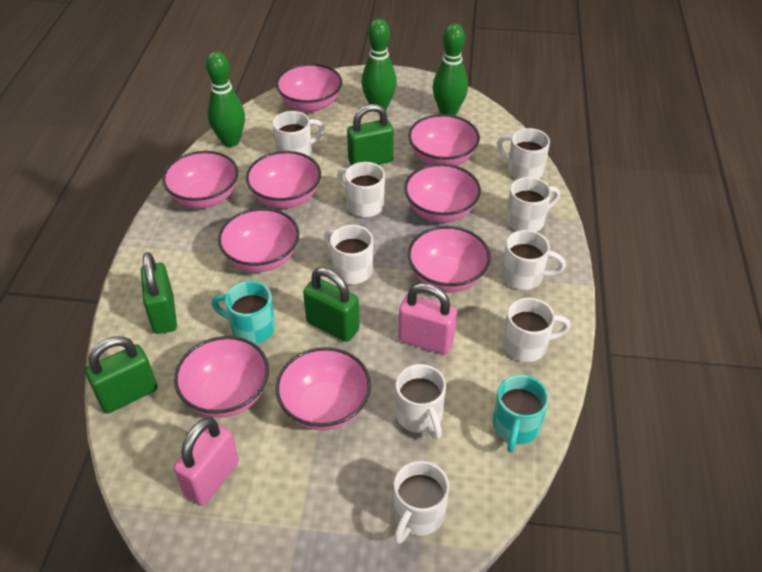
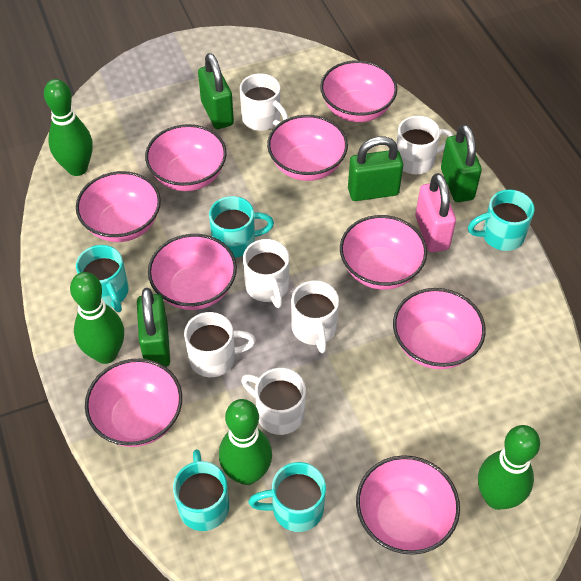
green bowling pin: 3 -> 4
pink padlock: 2 -> 1
turquoise mug: 2 -> 5
white mug: 9 -> 6

